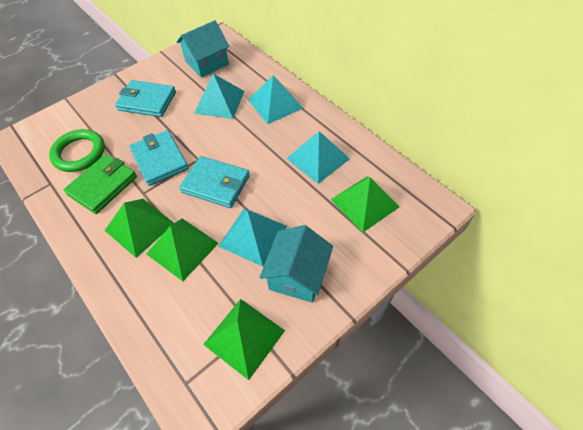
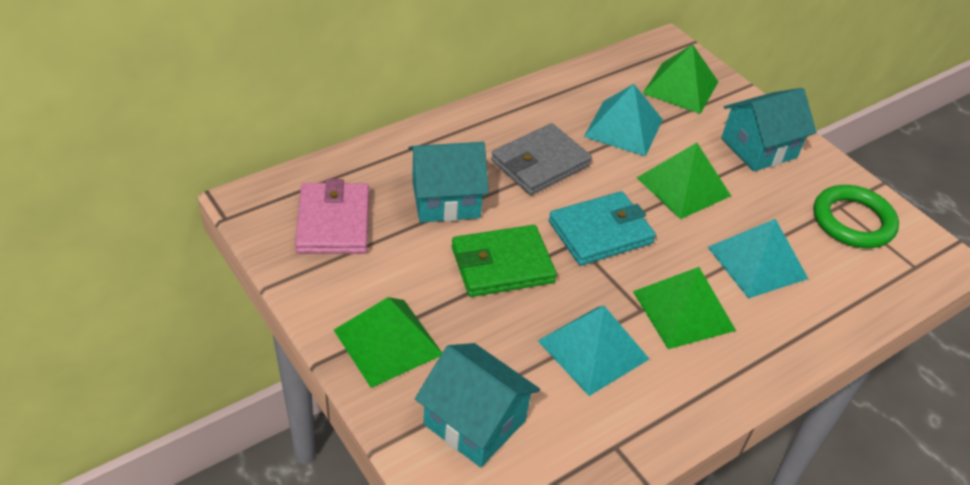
grey wallet: 0 -> 1
pink wallet: 0 -> 1
turquoise house: 2 -> 3
turquoise pyramid: 4 -> 3
turquoise wallet: 3 -> 1

